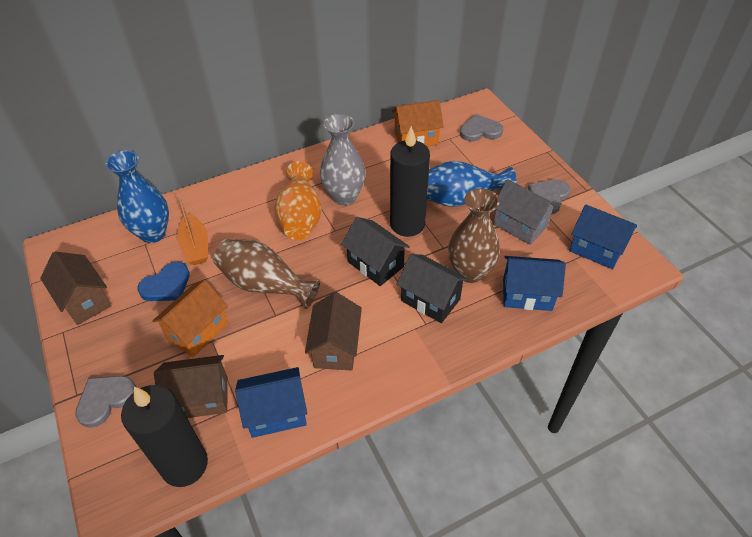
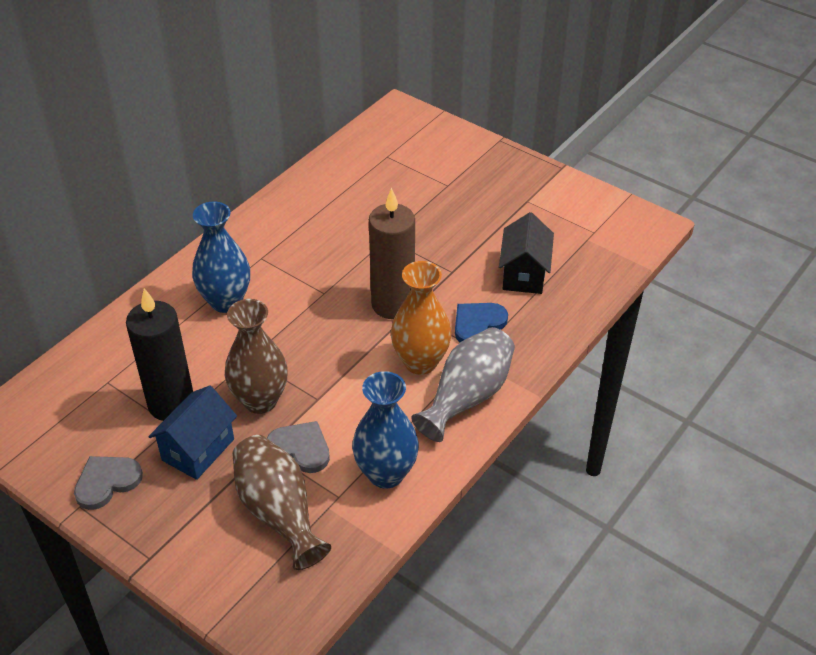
black candle: 2 -> 1
black house: 2 -> 1
blue house: 3 -> 1
brown candle: 0 -> 1
brown house: 3 -> 0
grey heart: 3 -> 2
grey house: 1 -> 0
orange boat: 1 -> 0
orange house: 2 -> 0

